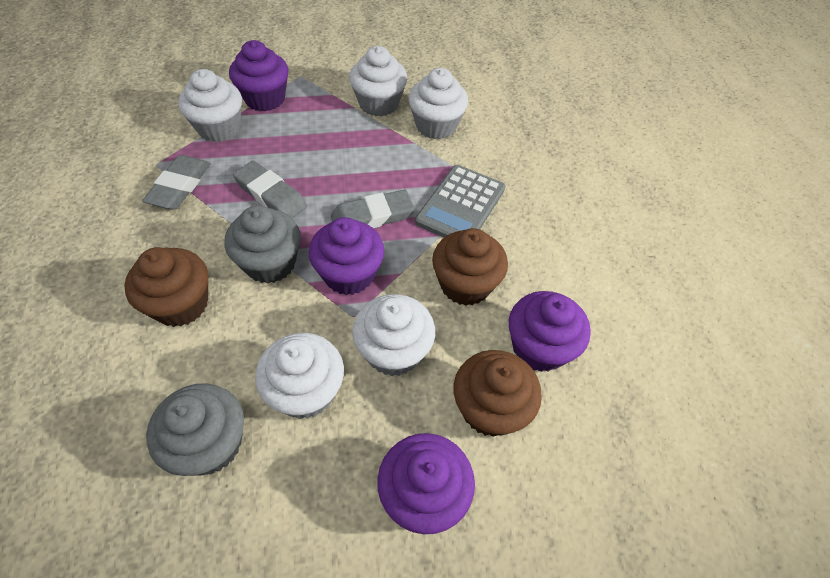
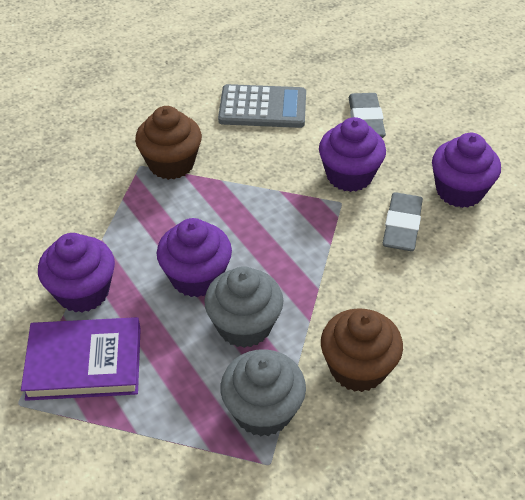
brown cupcake: 3 -> 2
grey eraser: 3 -> 2
purple book: 0 -> 1
white cupcake: 5 -> 0

